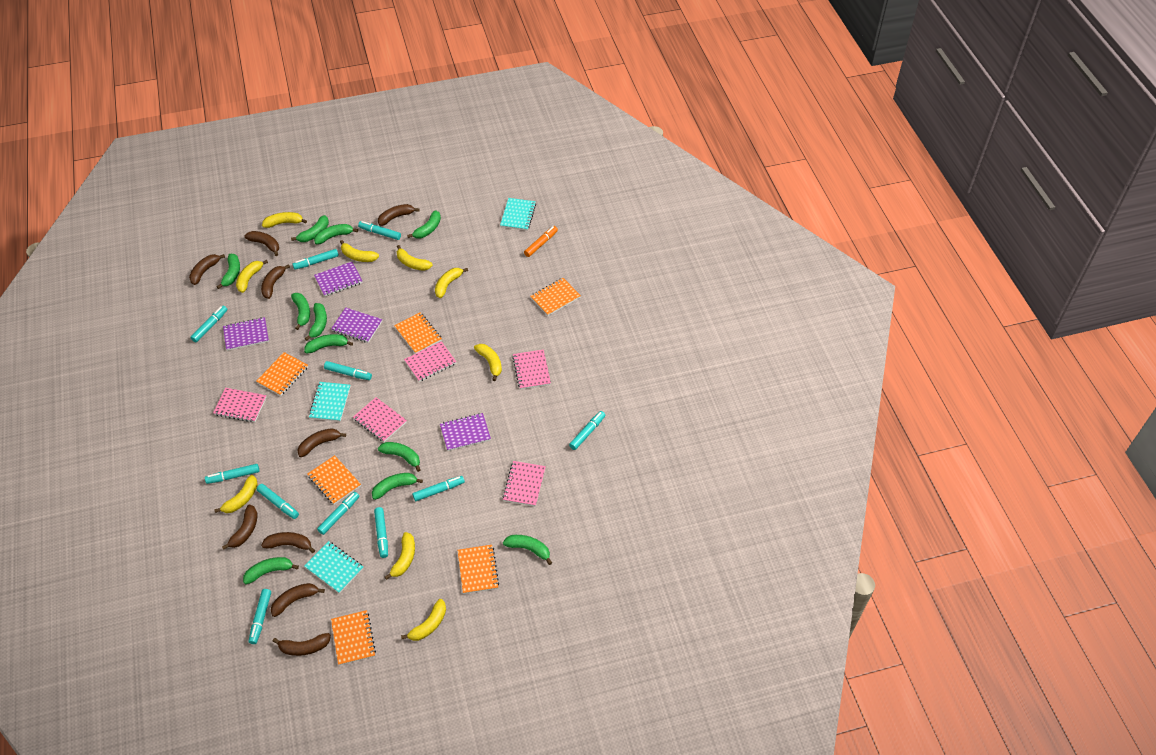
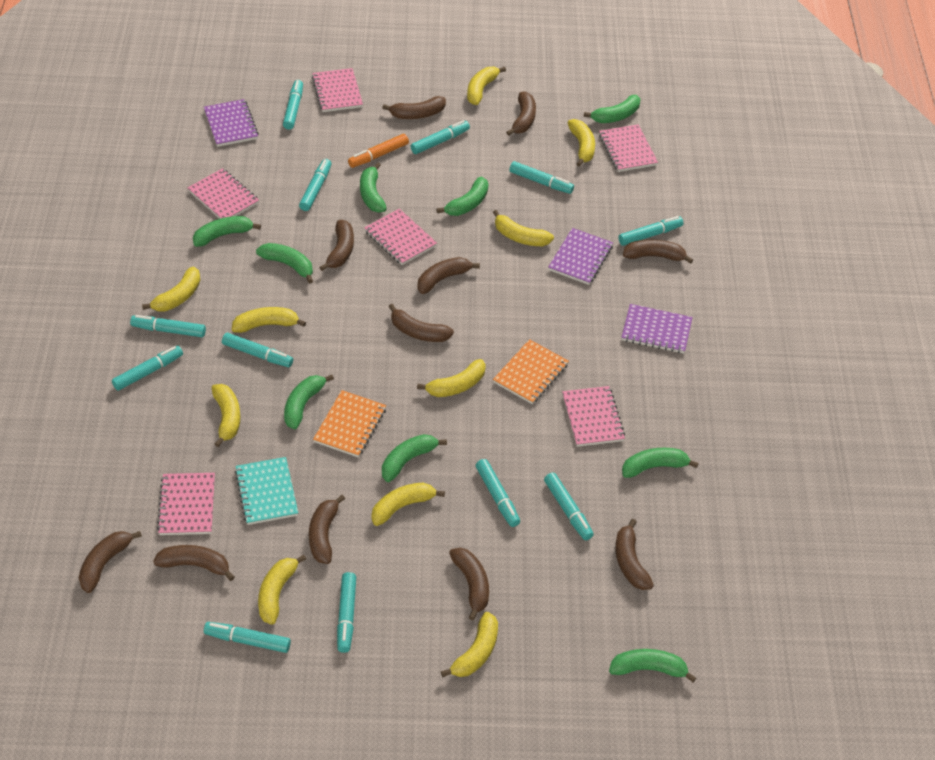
brown banana: 9 -> 11
green banana: 11 -> 9
orange notebook: 6 -> 2
pink notebook: 5 -> 6
purple notebook: 4 -> 3
turquoise marker: 11 -> 12
turquoise notebook: 3 -> 1
yellow banana: 9 -> 10

